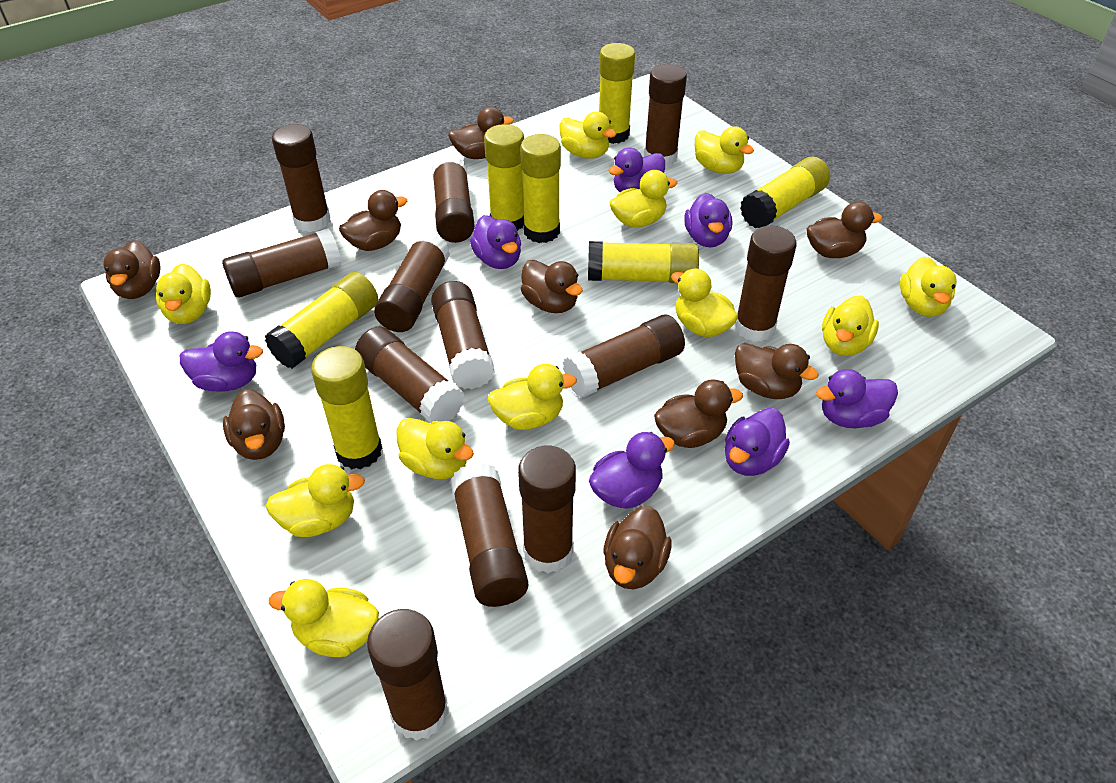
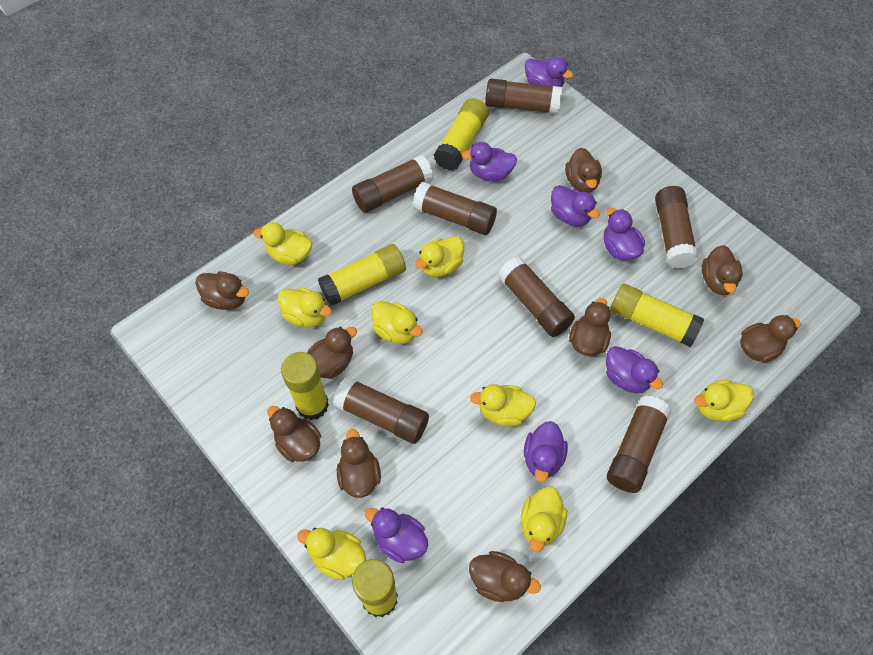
brown glue stick: 12 -> 7
yellow duck: 11 -> 8
yellow glue stick: 7 -> 5

